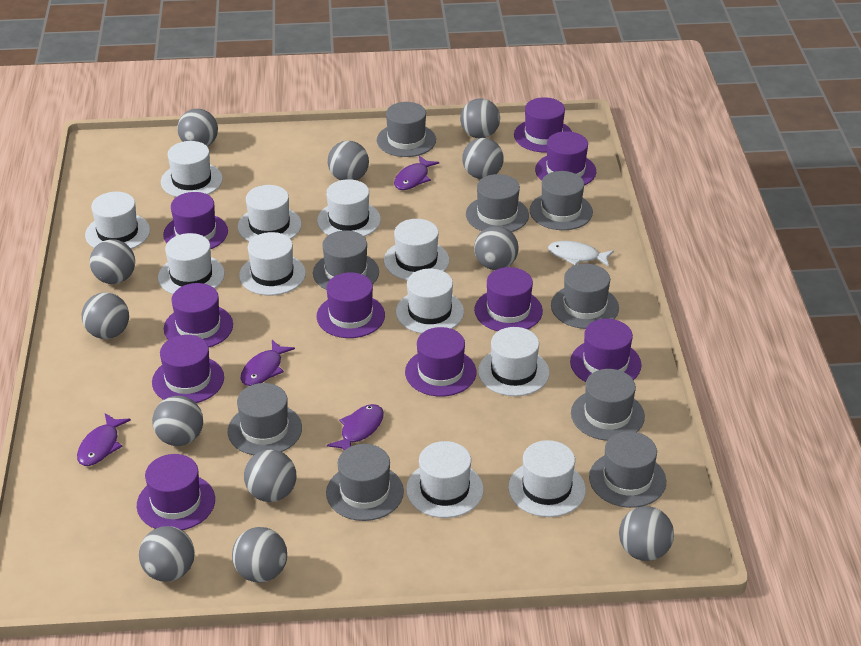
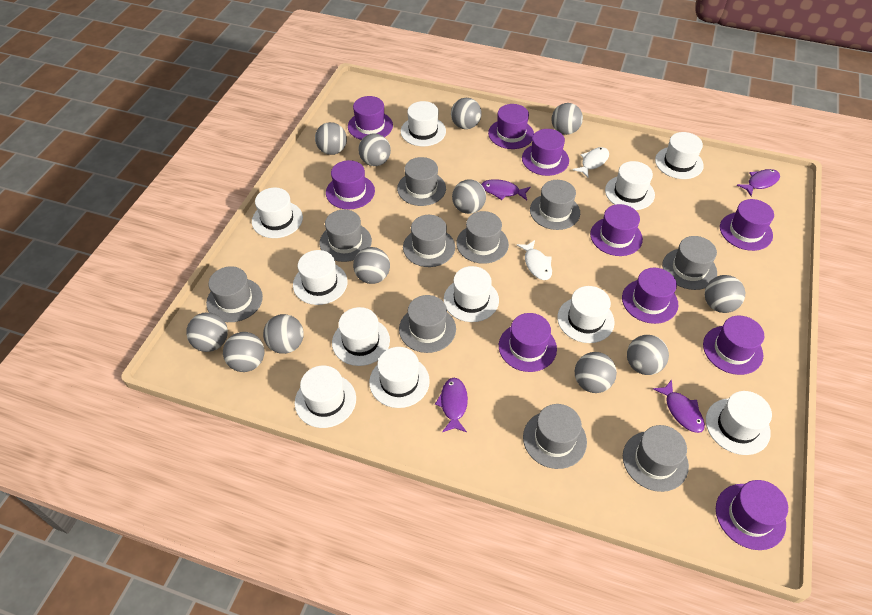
grey hat: 9 -> 10
white fish: 1 -> 2

